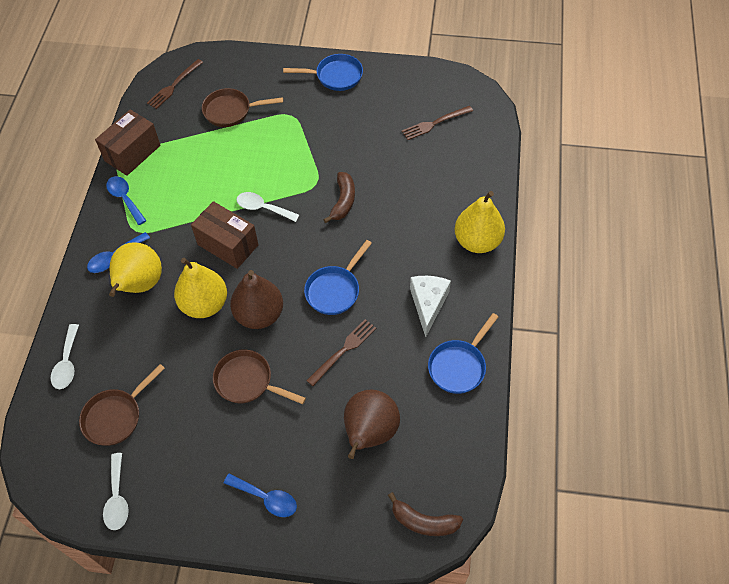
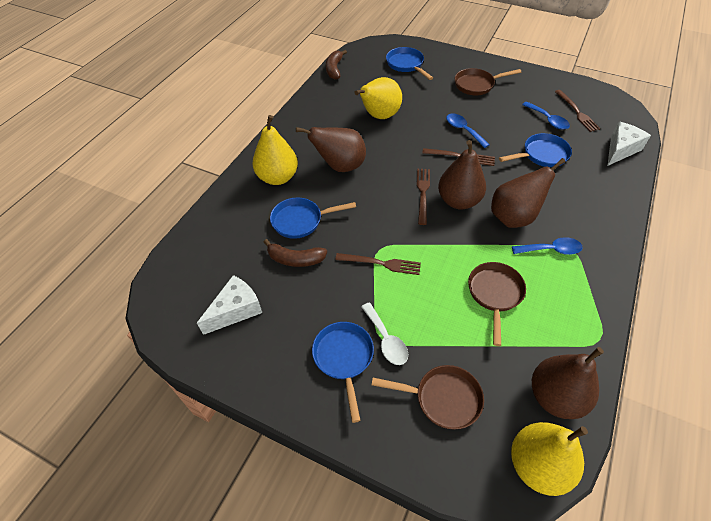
blue pan: 3 -> 4
brown box: 2 -> 0
brown fork: 3 -> 4
brown pear: 2 -> 4
white cheese: 1 -> 2
white spoon: 3 -> 1

